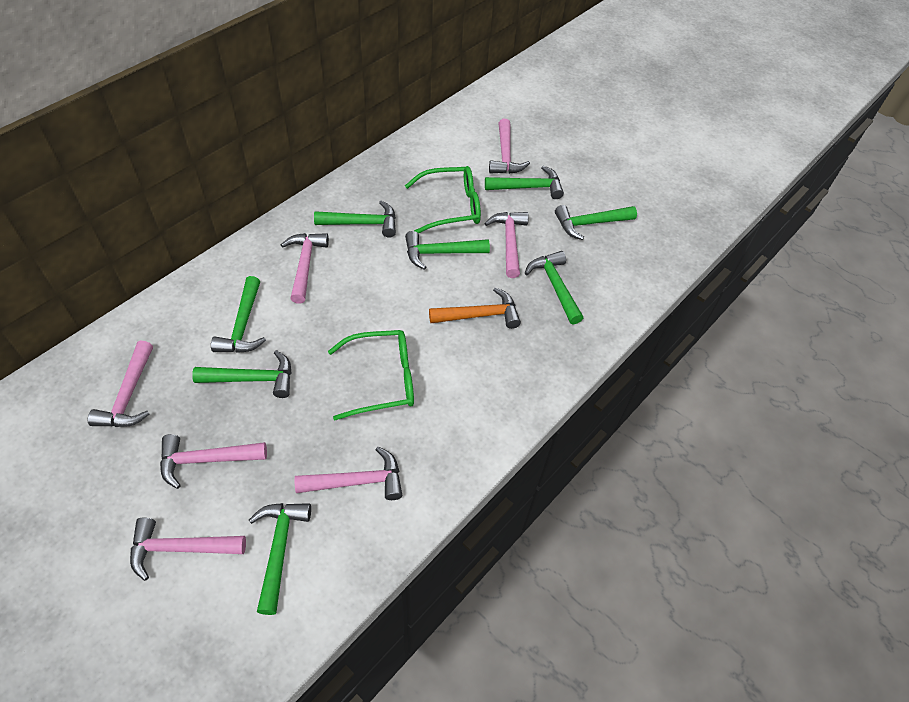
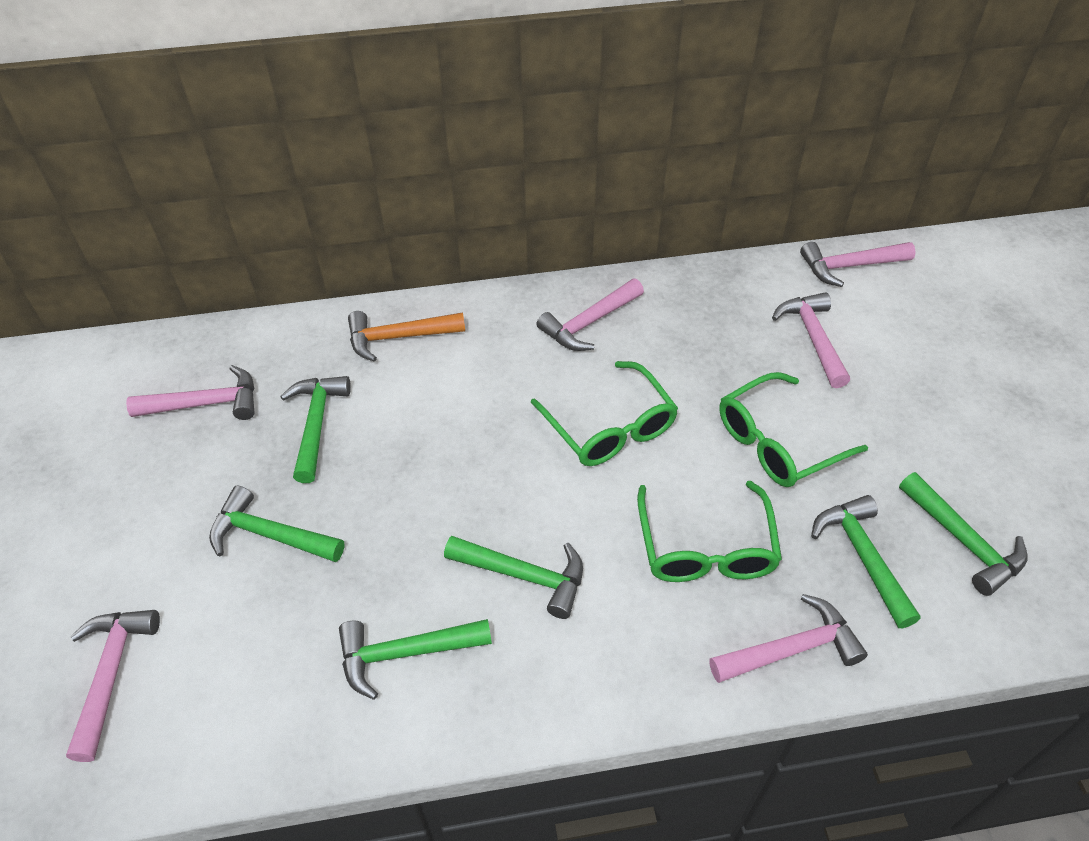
green glasses: 2 -> 3
green hammer: 8 -> 6
pink hammer: 7 -> 6

